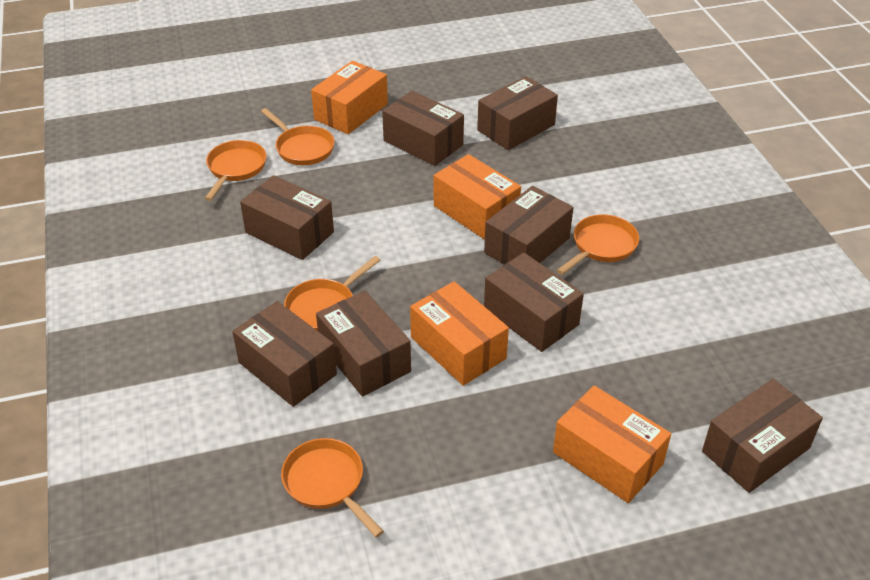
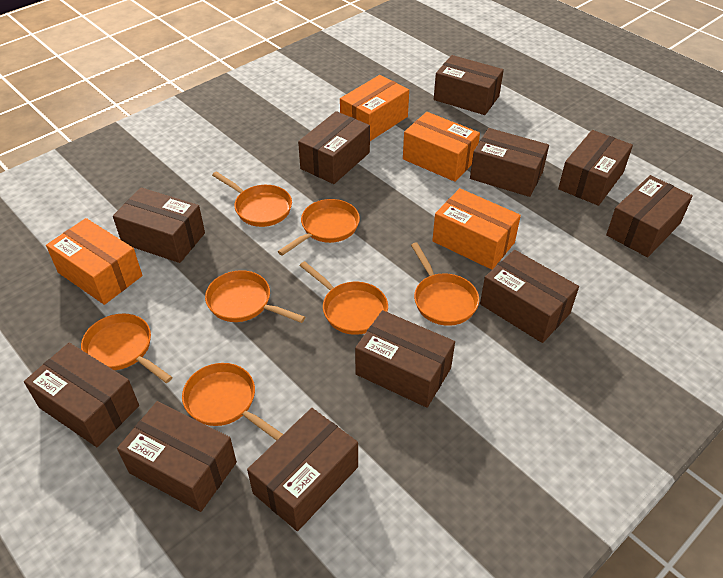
brown box: 8 -> 11
orange pan: 5 -> 7

